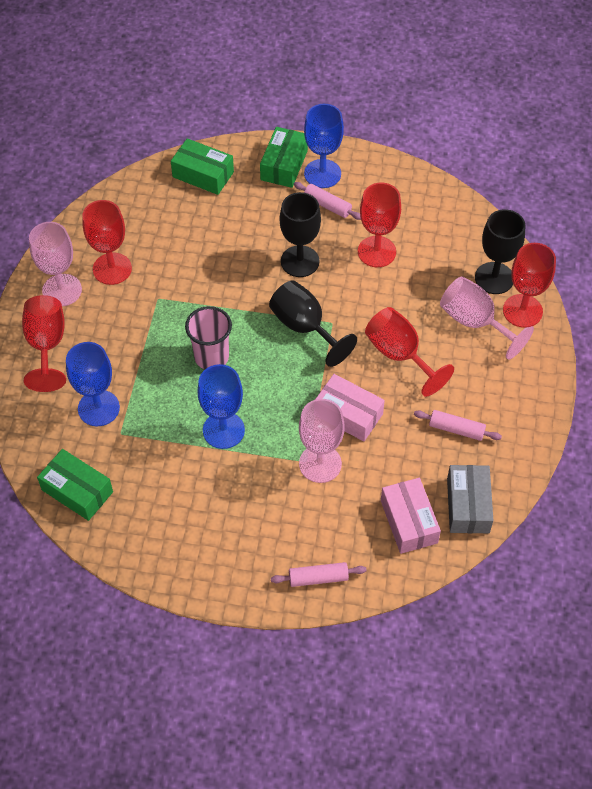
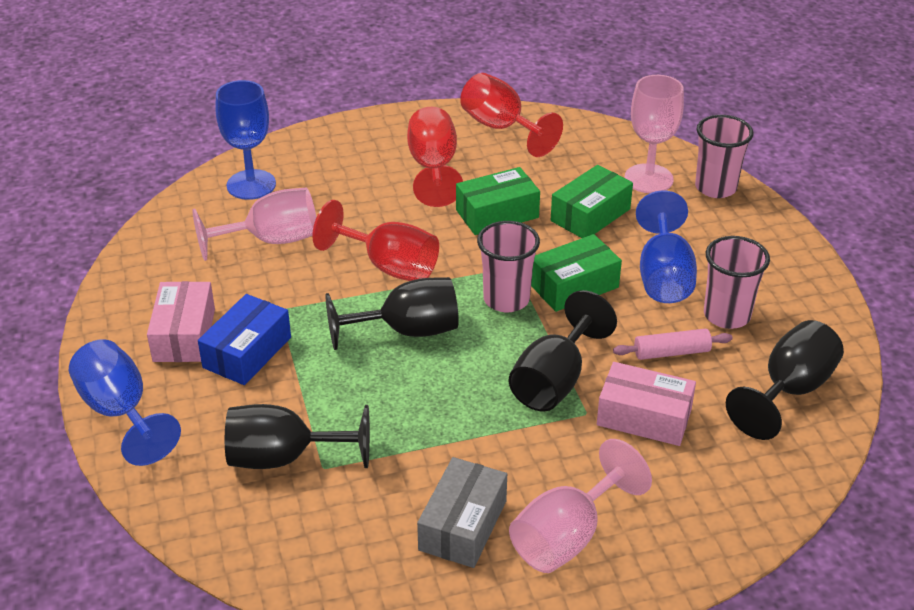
black goblet: 3 -> 4
blue box: 0 -> 1
pink cup: 1 -> 3
pink rolling pin: 3 -> 1
red goblet: 5 -> 3

